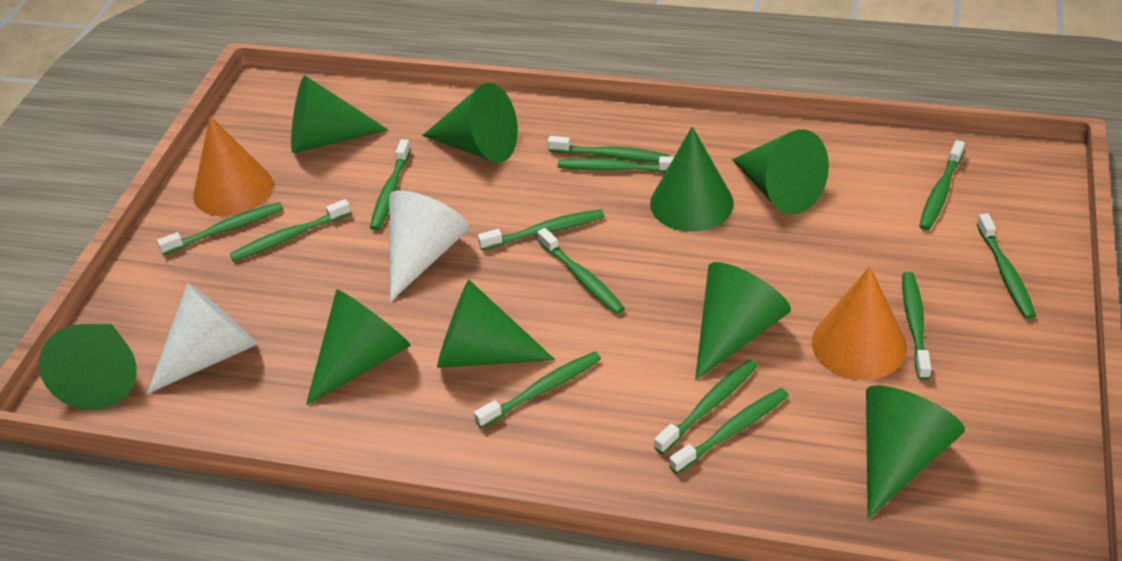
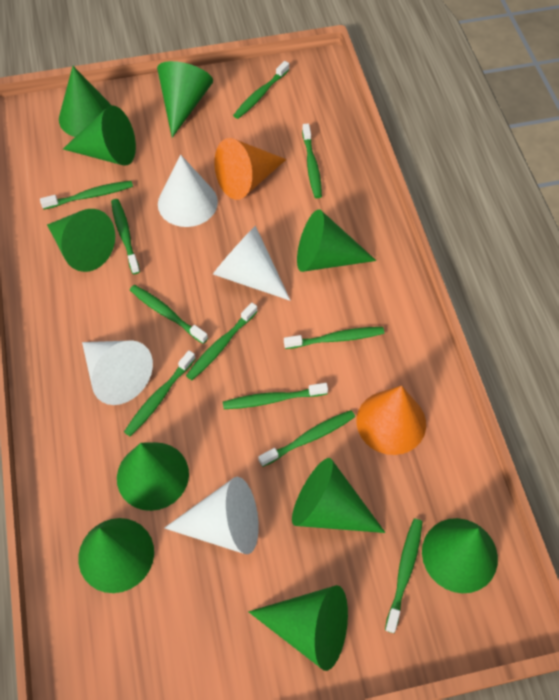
green cone: 9 -> 10
green toothbrush: 13 -> 11
white cone: 2 -> 4

